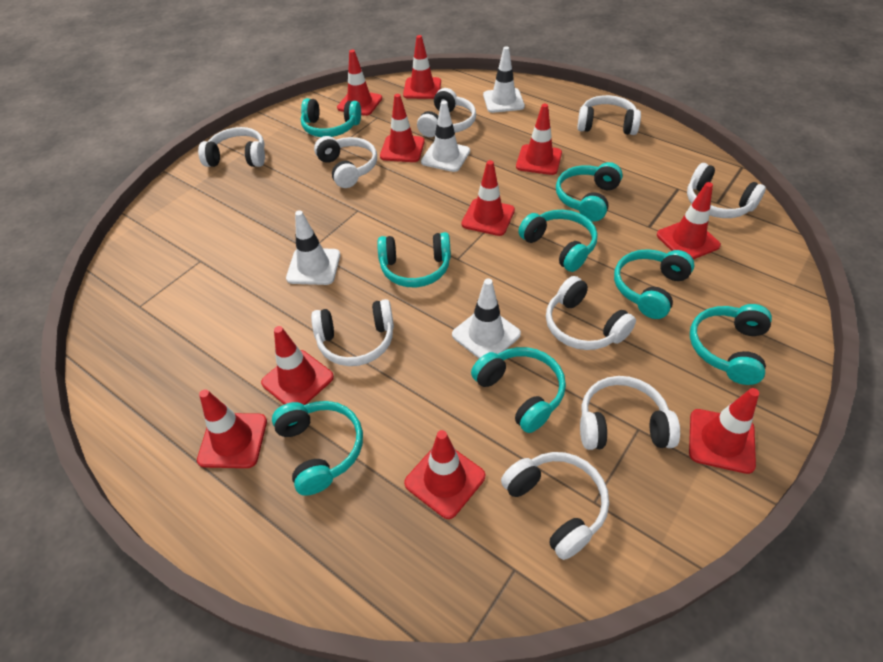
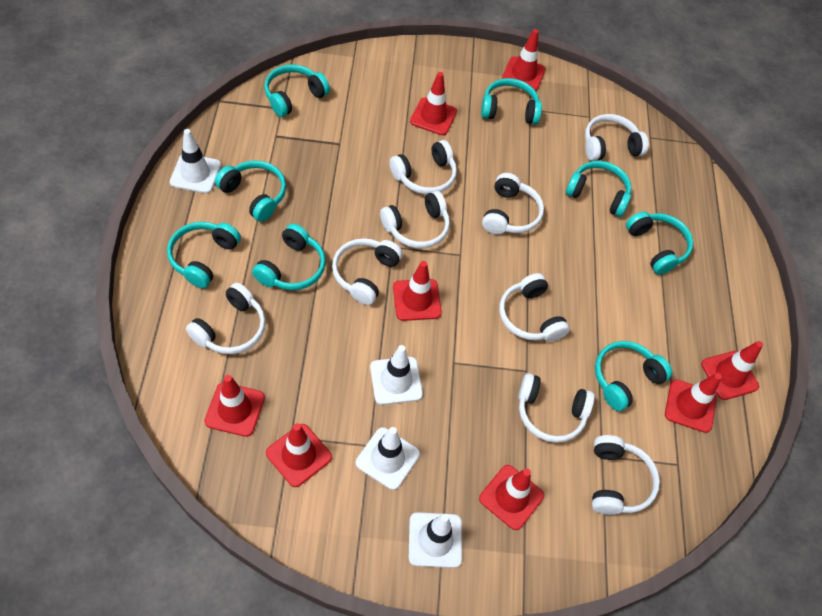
red traffic cone: 10 -> 8

